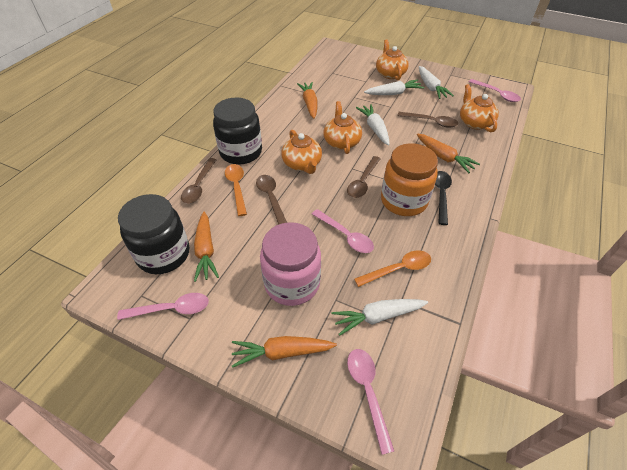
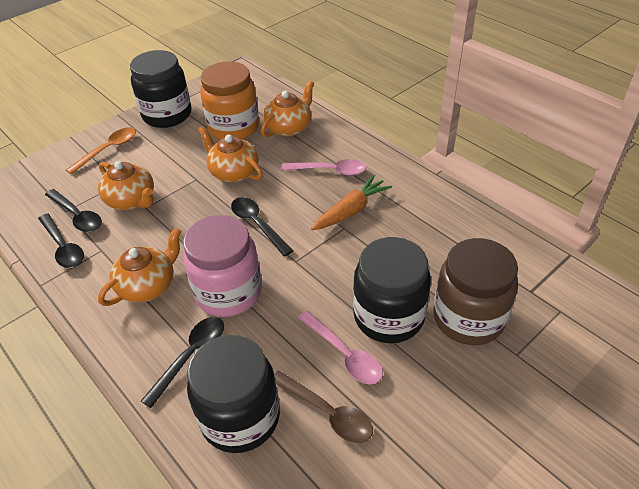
black jar: 2 -> 3
black spoon: 1 -> 4
brown jar: 0 -> 1
brown spoon: 4 -> 1
orange carrot: 4 -> 1
orange spoon: 2 -> 1
pink spoon: 4 -> 2
white carrot: 4 -> 0

